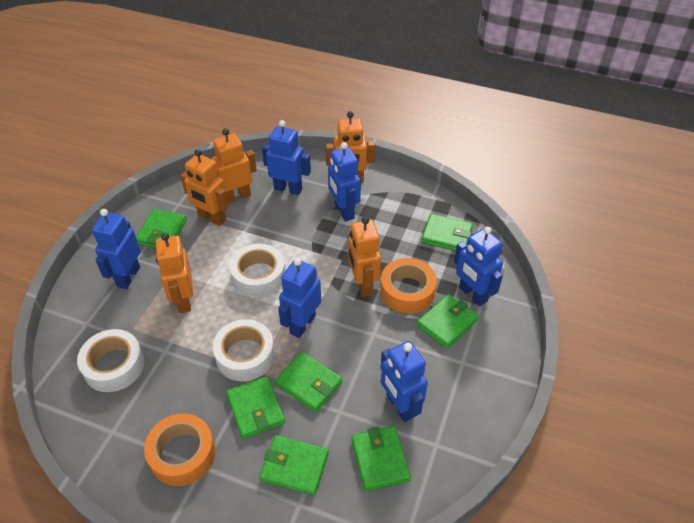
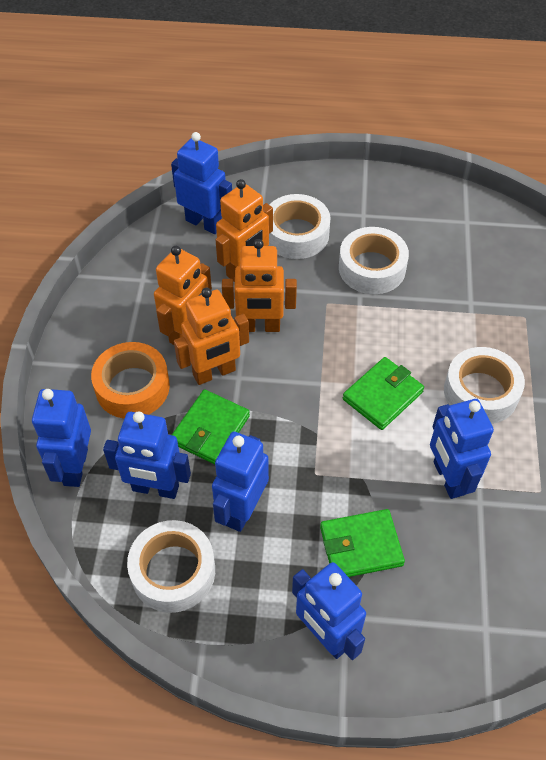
green wallet: 7 -> 3
orange robot: 5 -> 4
orange tape: 2 -> 1
white tape: 3 -> 4

